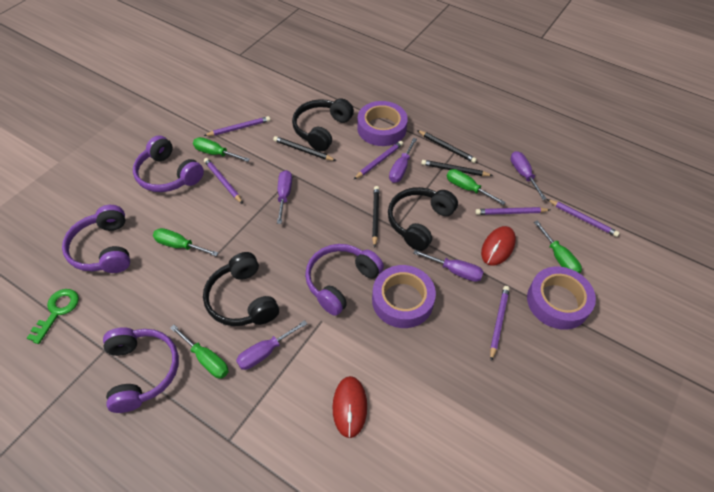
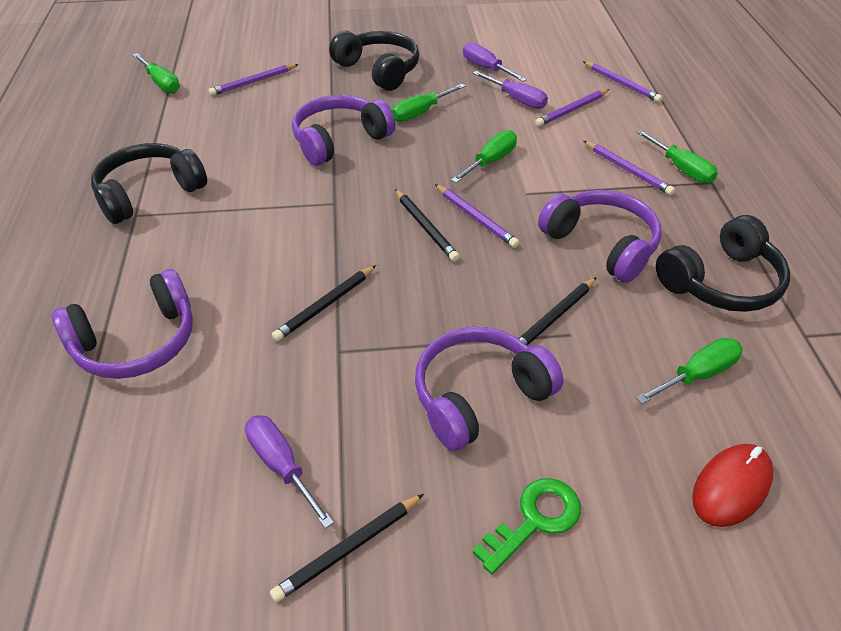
purple pencil: 6 -> 5
purple screwdriver: 5 -> 3
purple tape: 3 -> 0
red mouse: 2 -> 1

